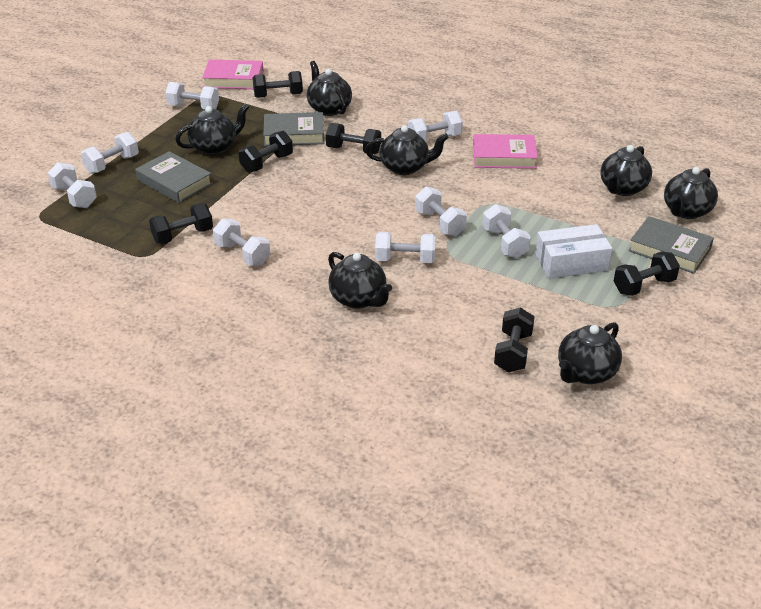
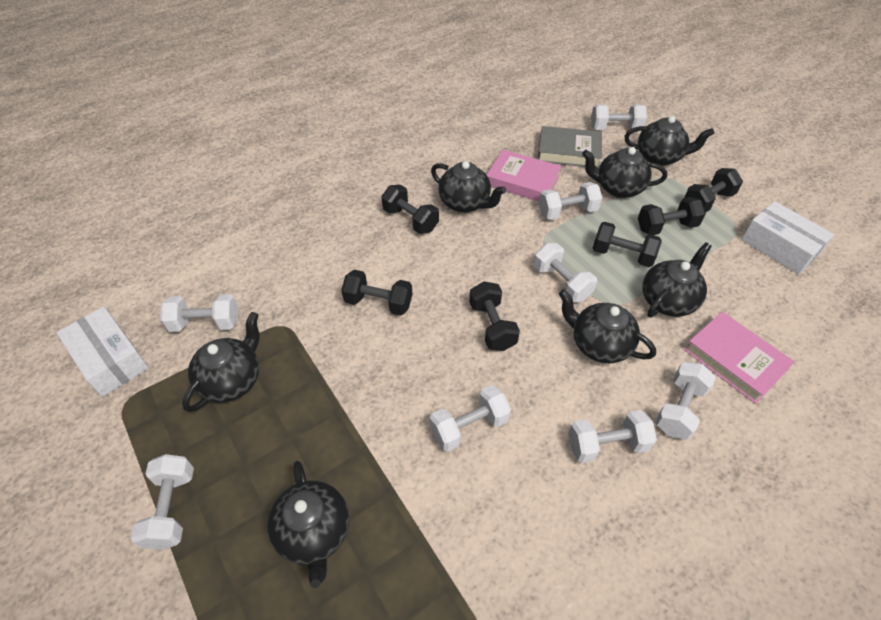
grey book: 3 -> 1
white box: 1 -> 2

